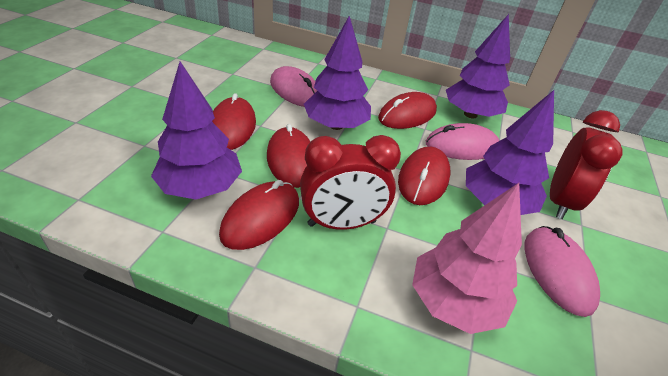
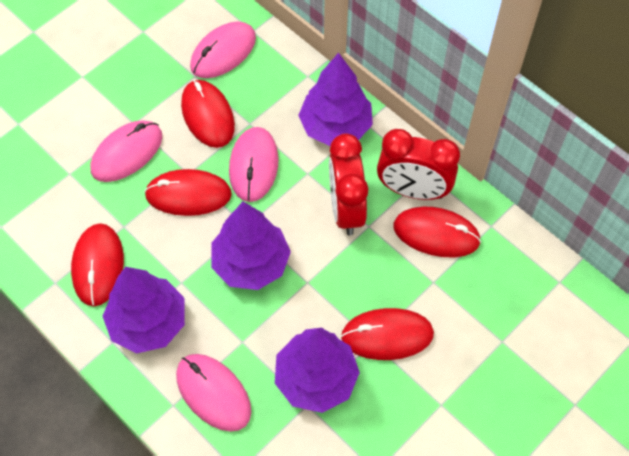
pink mouse: 3 -> 4
pink tree: 1 -> 0

